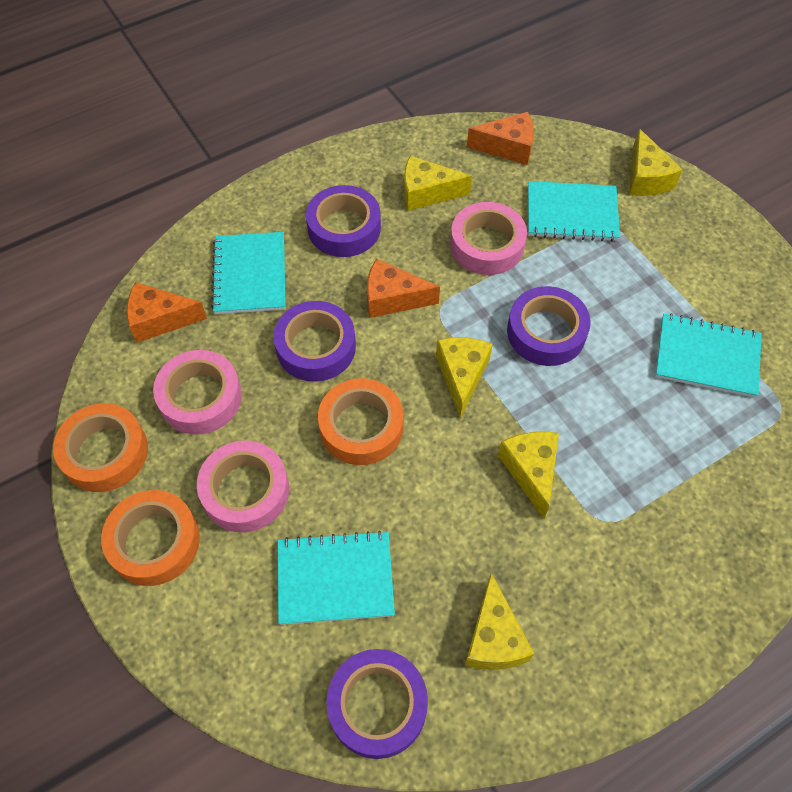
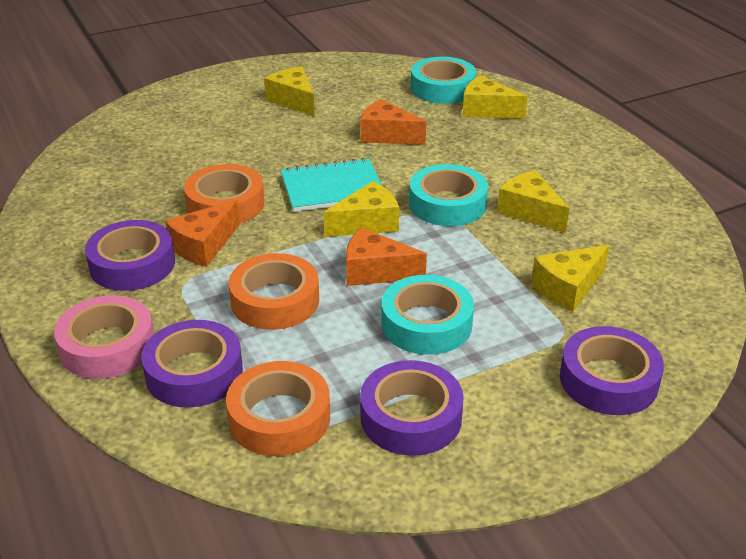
pink tape: 3 -> 1
turquoise notebook: 4 -> 1
turquoise tape: 0 -> 3

